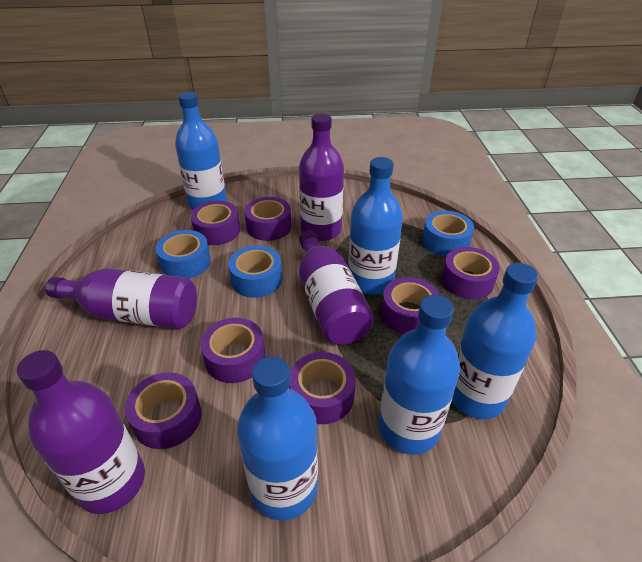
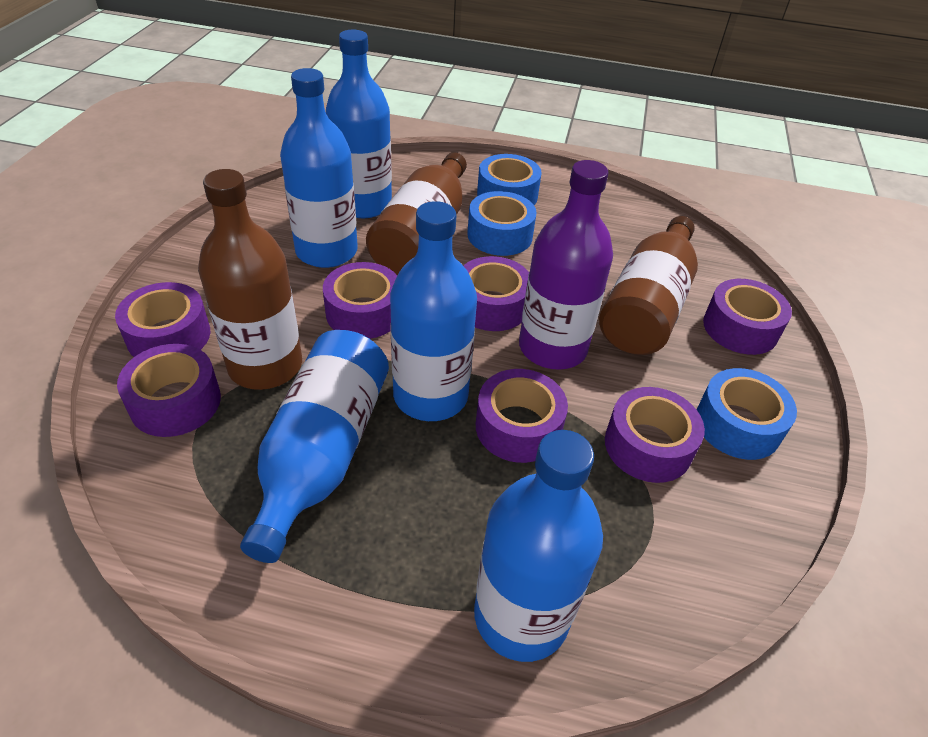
brown bottle: 0 -> 3
purple bottle: 4 -> 1

